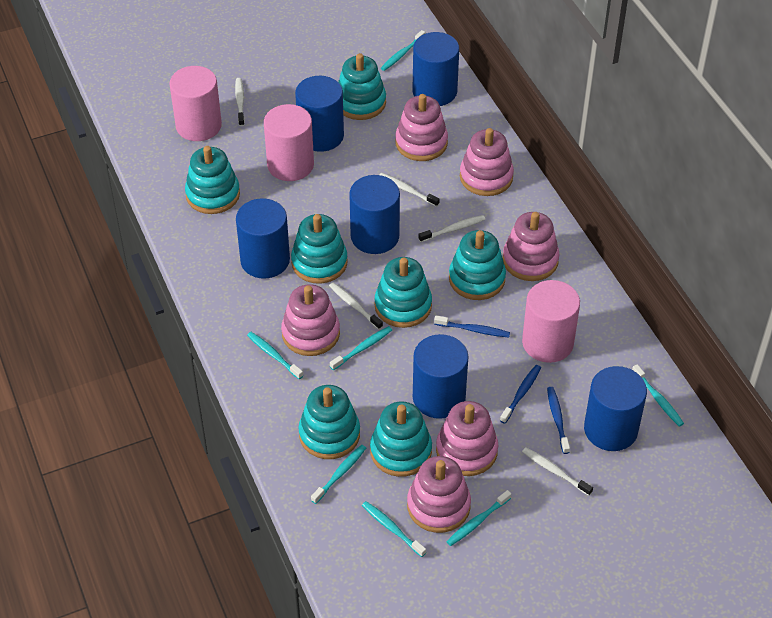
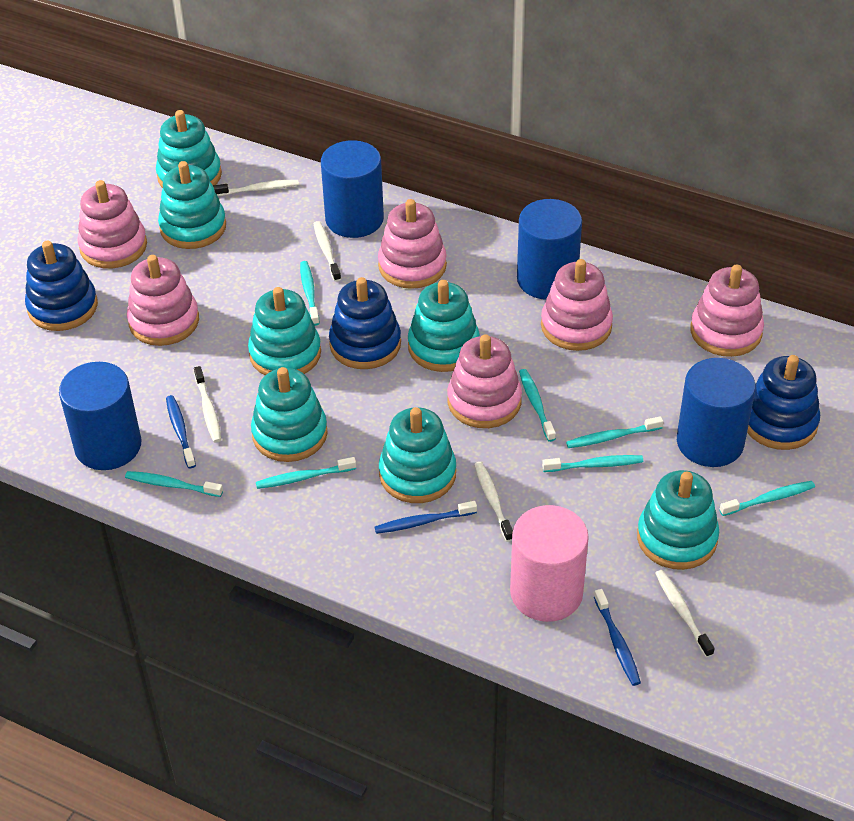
blue cylinder: 6 -> 4
blue stacking toy: 0 -> 3
pink cylinder: 3 -> 1

